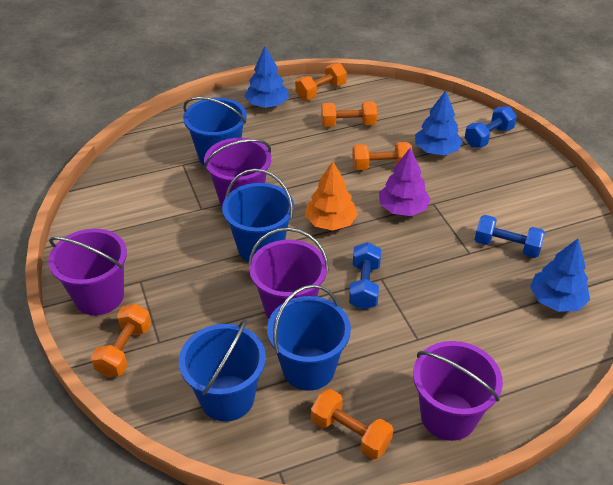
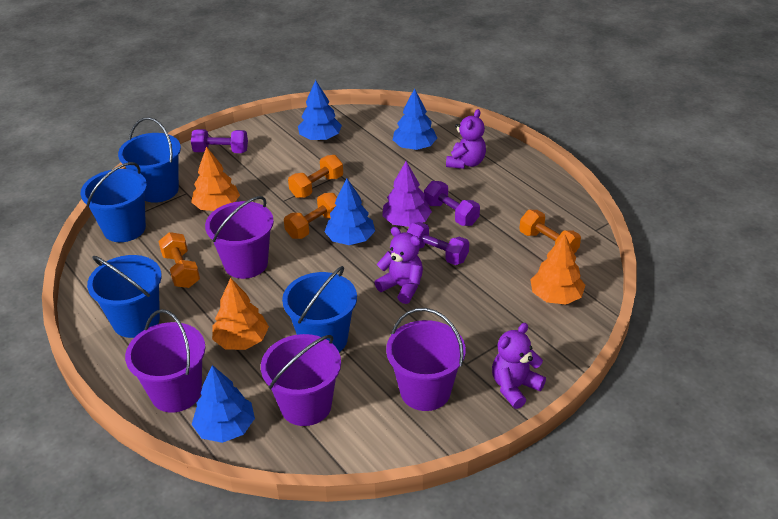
blue dumbbell: 3 -> 0
blue tree: 3 -> 4
orange dumbbell: 5 -> 4
orange tree: 1 -> 3
purple dumbbell: 0 -> 3
purple teddy bear: 0 -> 3

